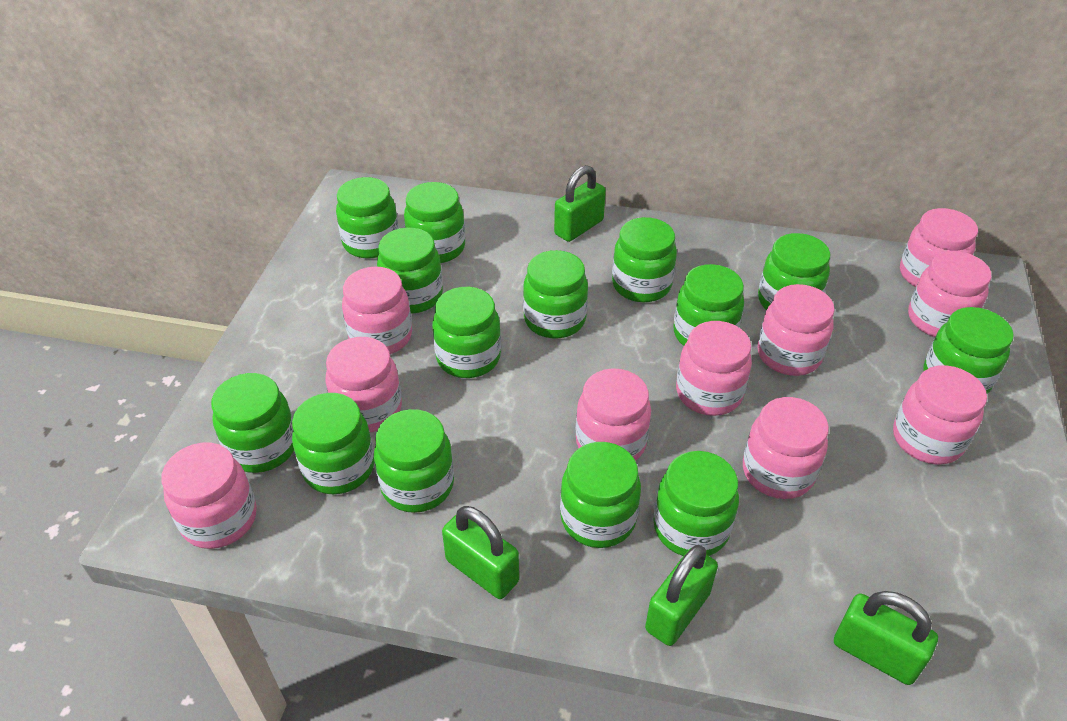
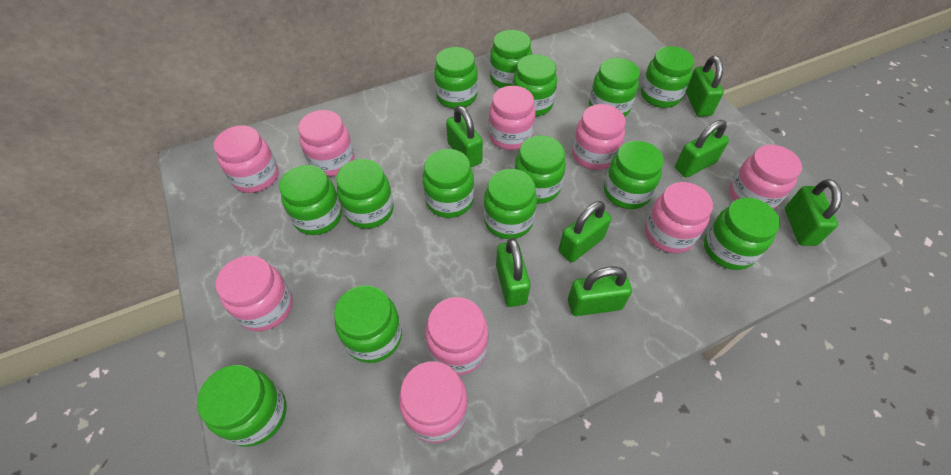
green padlock: 4 -> 7
pink jar: 10 -> 9

